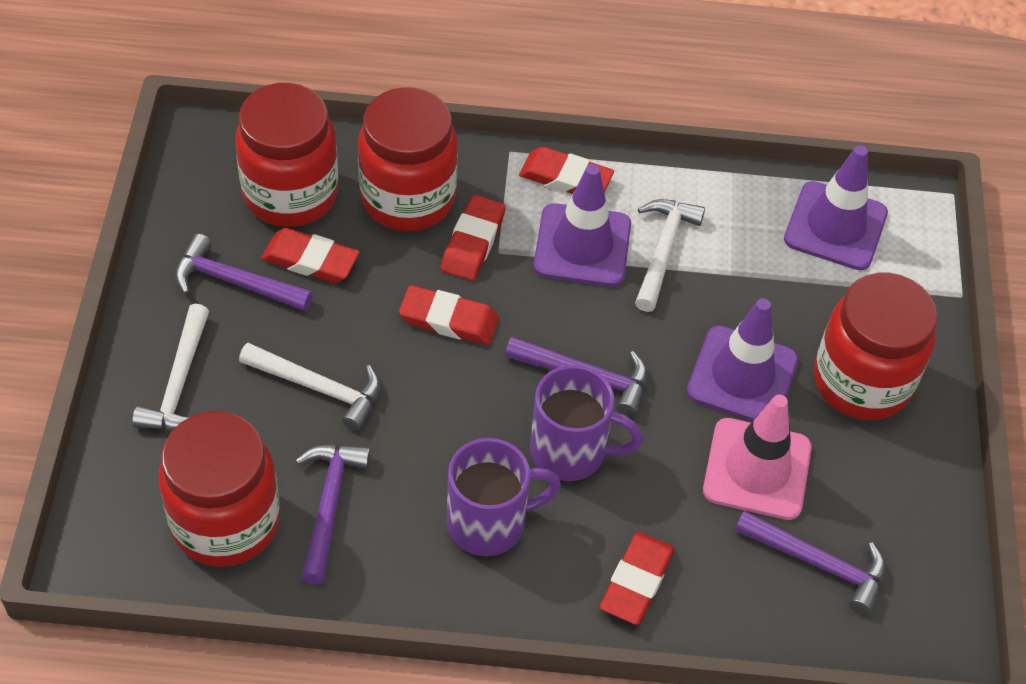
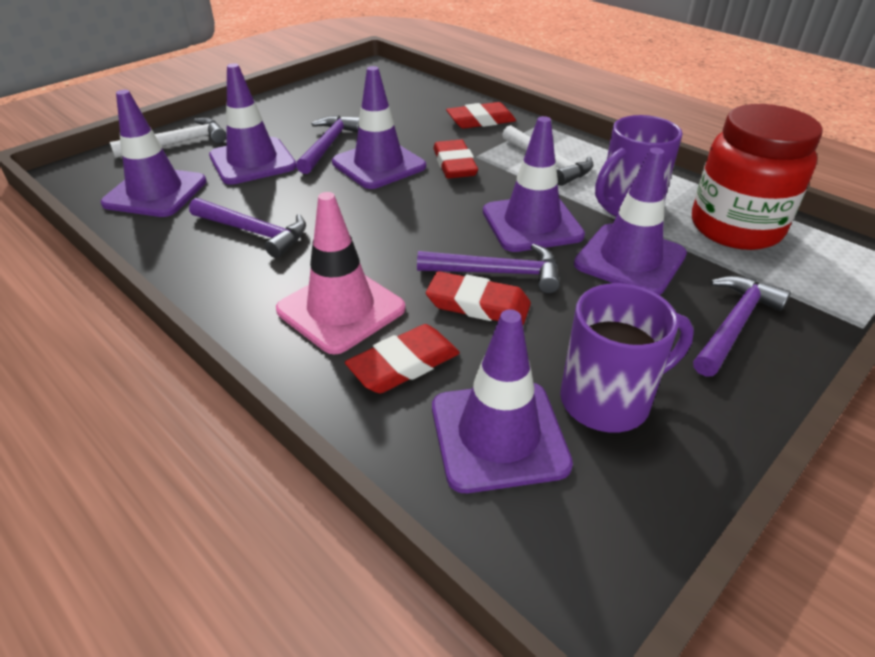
purple traffic cone: 3 -> 6
red eraser: 5 -> 4
red jar: 4 -> 1
white hammer: 3 -> 2

